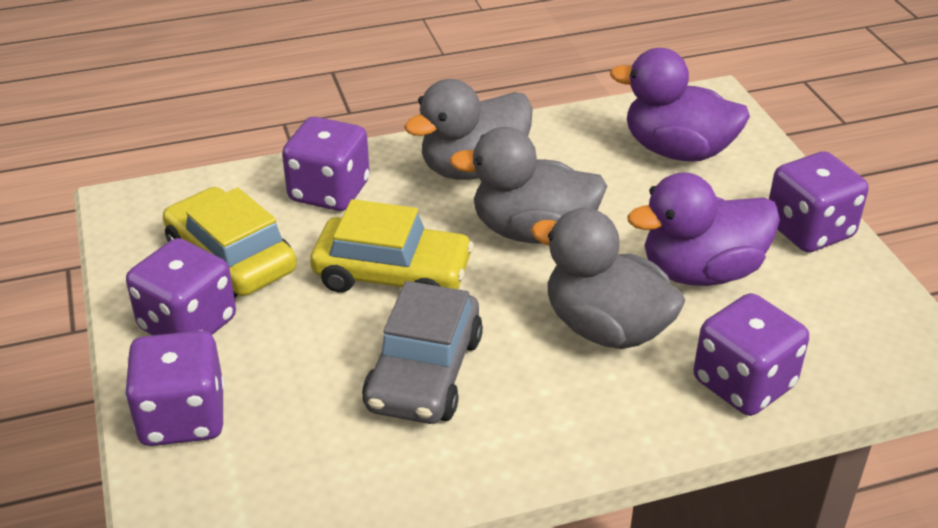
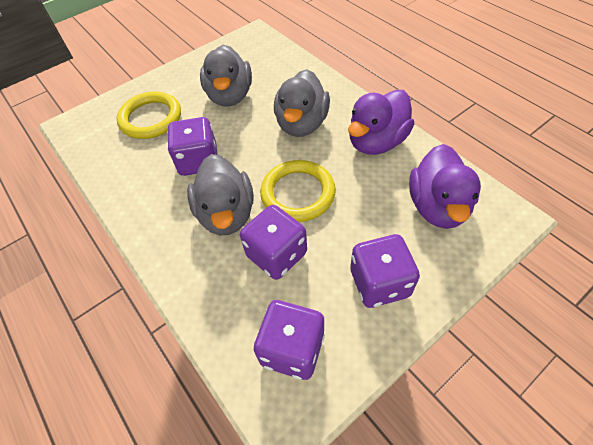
grey car: 1 -> 0
purple dice: 5 -> 4
yellow car: 2 -> 0
yellow ring: 0 -> 2

